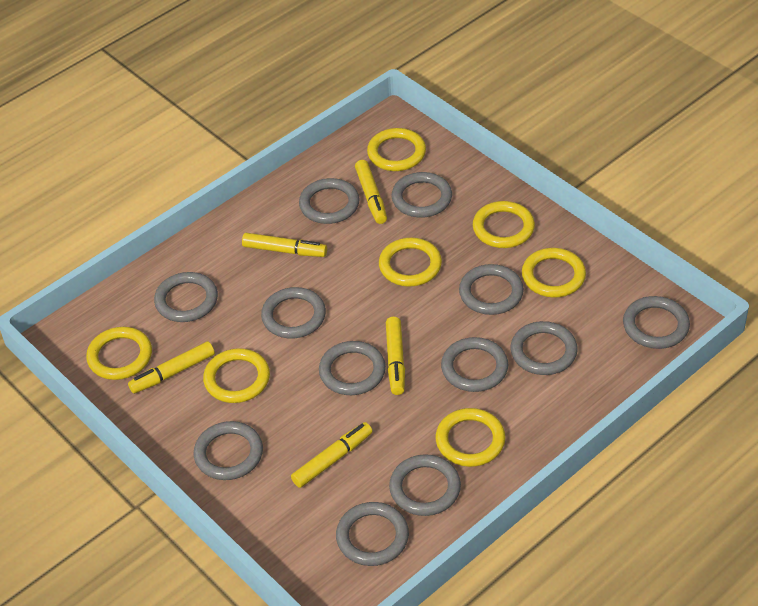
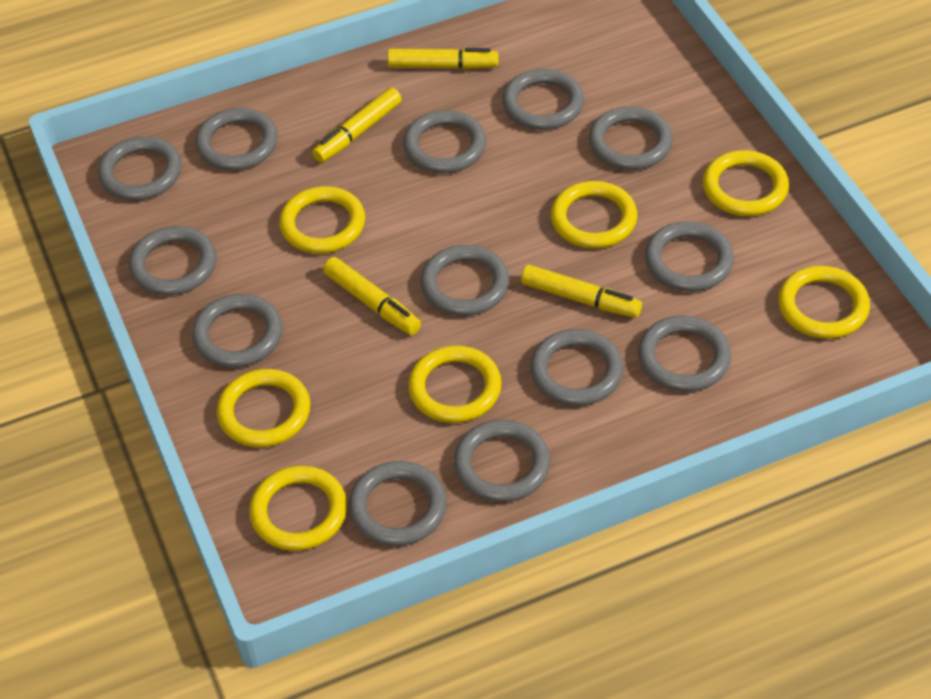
grey ring: 12 -> 13
yellow marker: 5 -> 4

